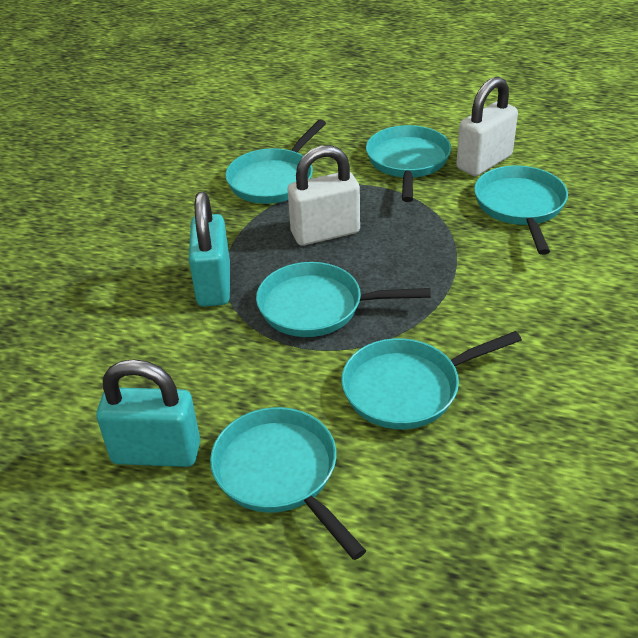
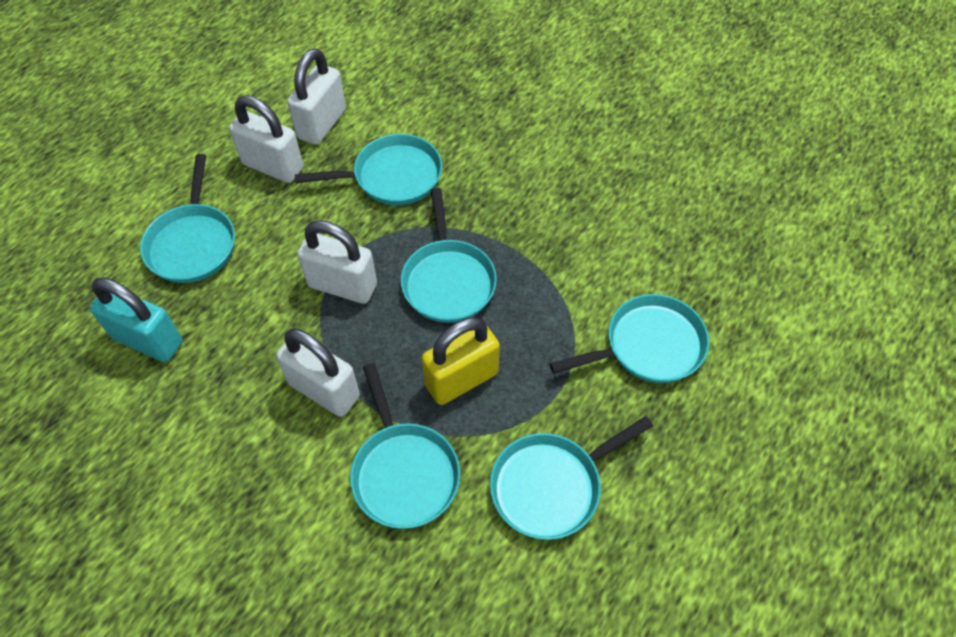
turquoise padlock: 2 -> 1
white padlock: 2 -> 4
yellow padlock: 0 -> 1

